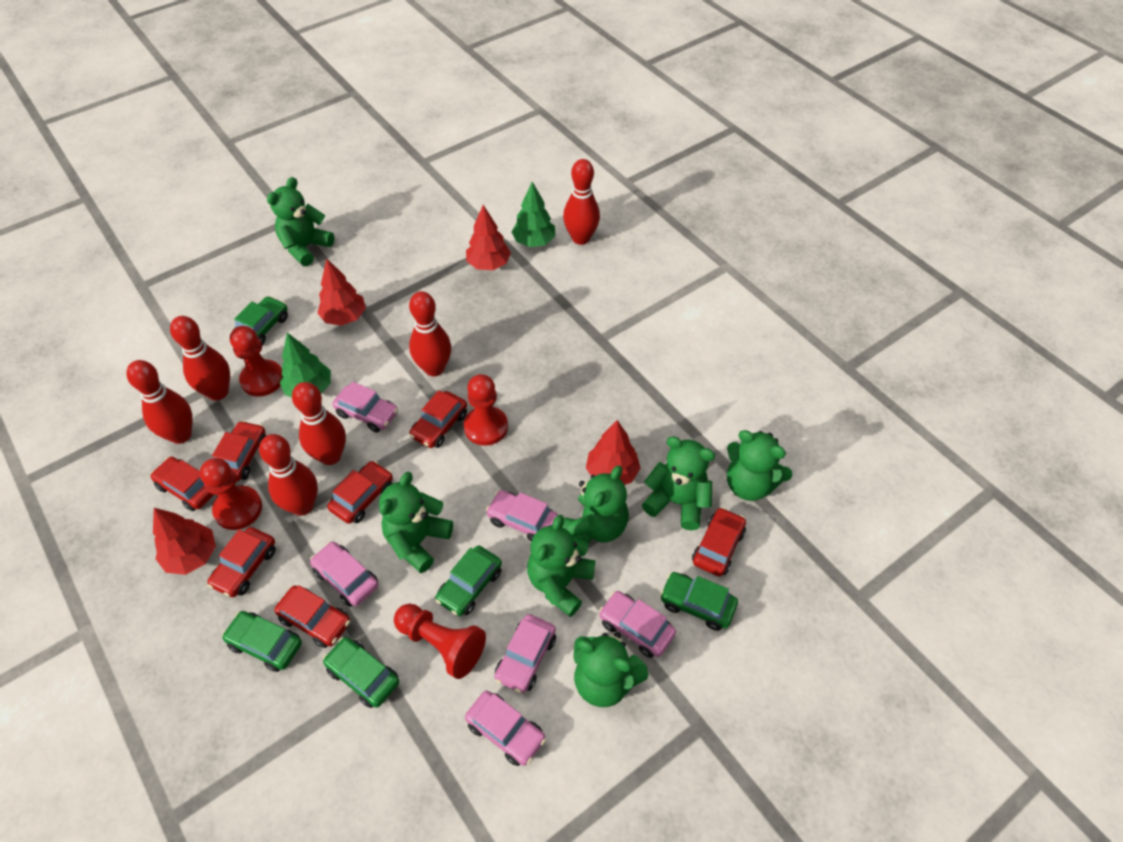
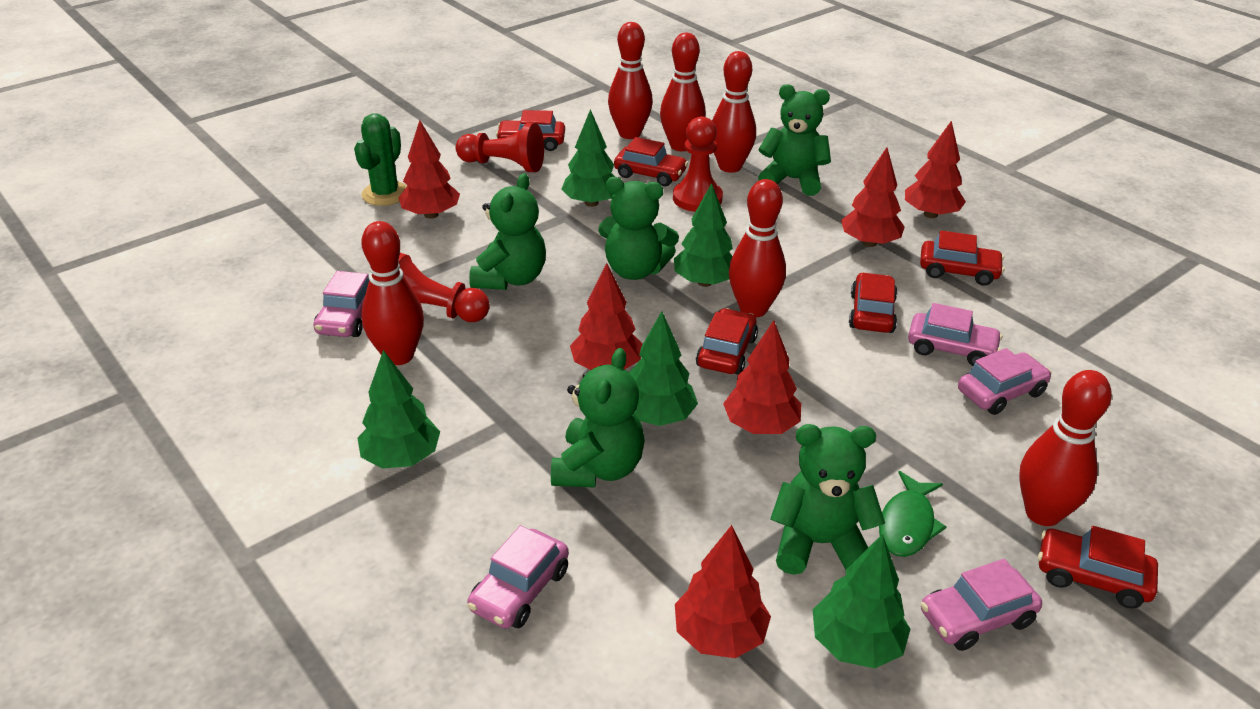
green cactus: 0 -> 1
green car: 5 -> 0
green fish: 0 -> 1
green teddy bear: 7 -> 5
green tree: 2 -> 5
pink car: 6 -> 5
red car: 7 -> 6
red pawn: 4 -> 3
red tree: 4 -> 6

